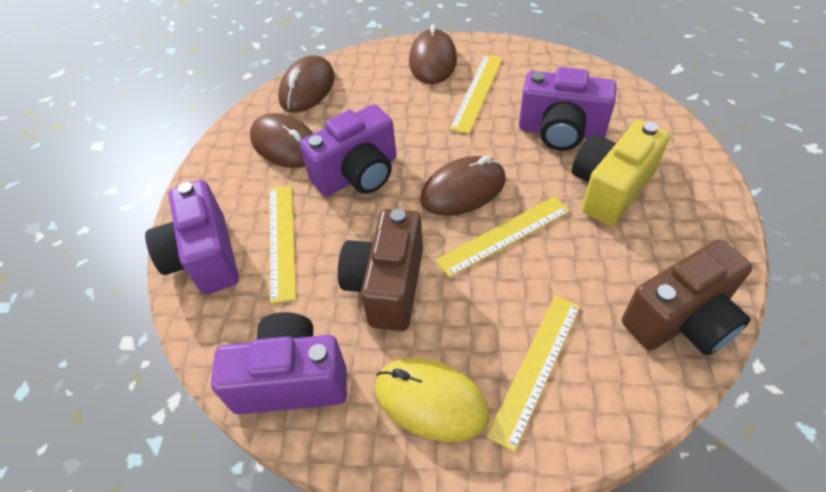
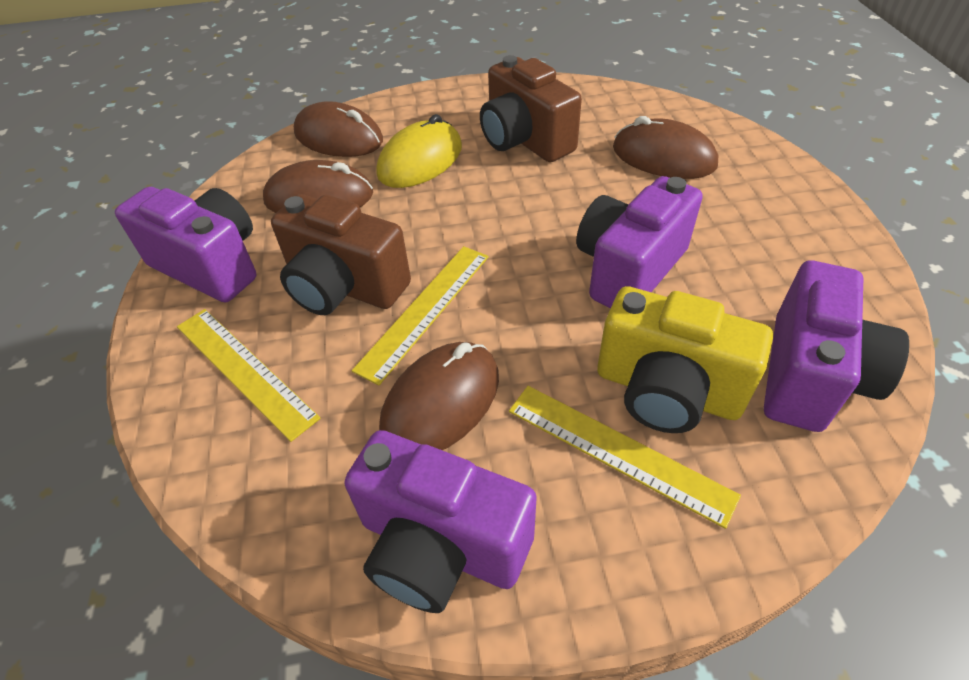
yellow ruler: 4 -> 3

